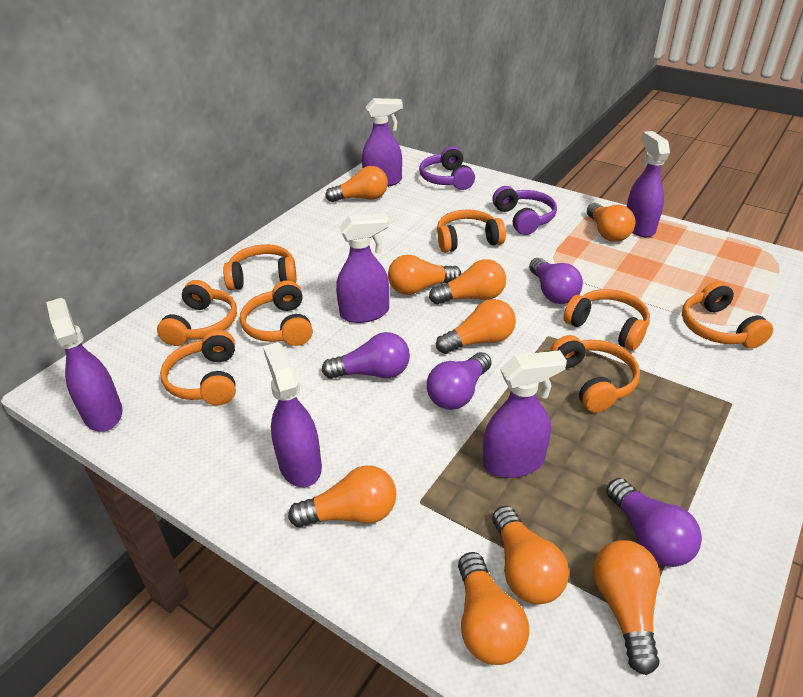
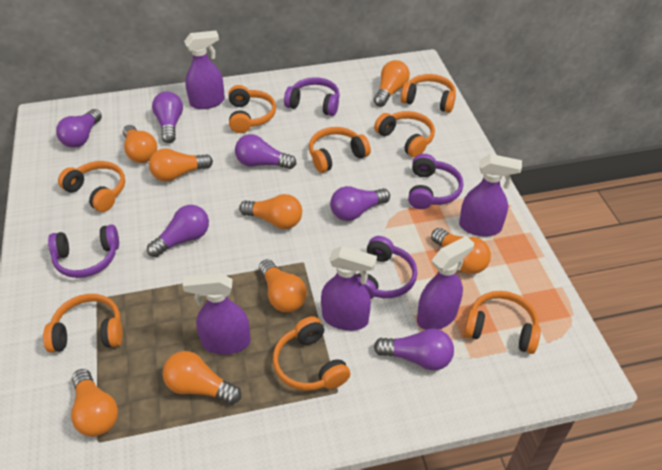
orange light bulb: 9 -> 8
purple headphones: 2 -> 4
purple light bulb: 4 -> 6
purple spray bottle: 6 -> 5

